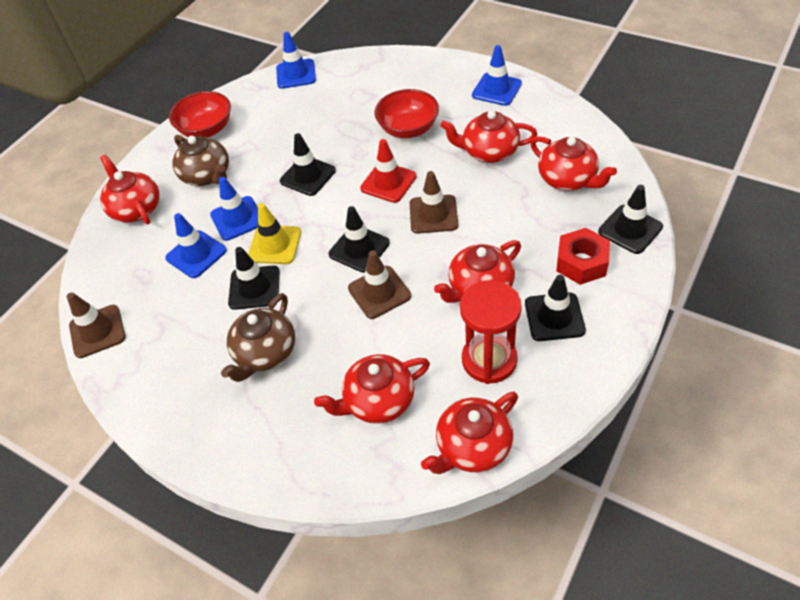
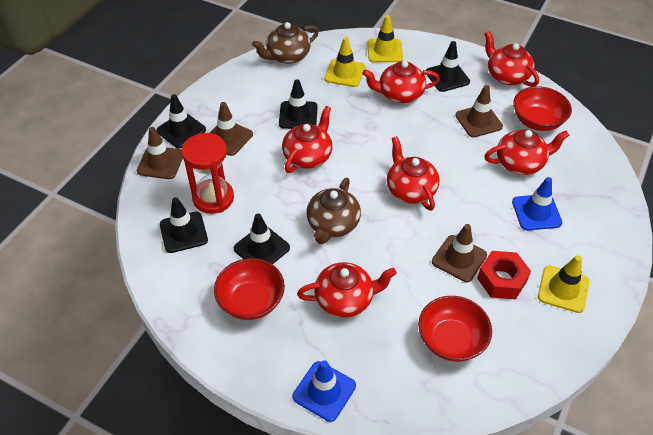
blue traffic cone: 4 -> 2
brown traffic cone: 3 -> 4
red bowl: 2 -> 3
red traffic cone: 1 -> 0
yellow traffic cone: 1 -> 3

